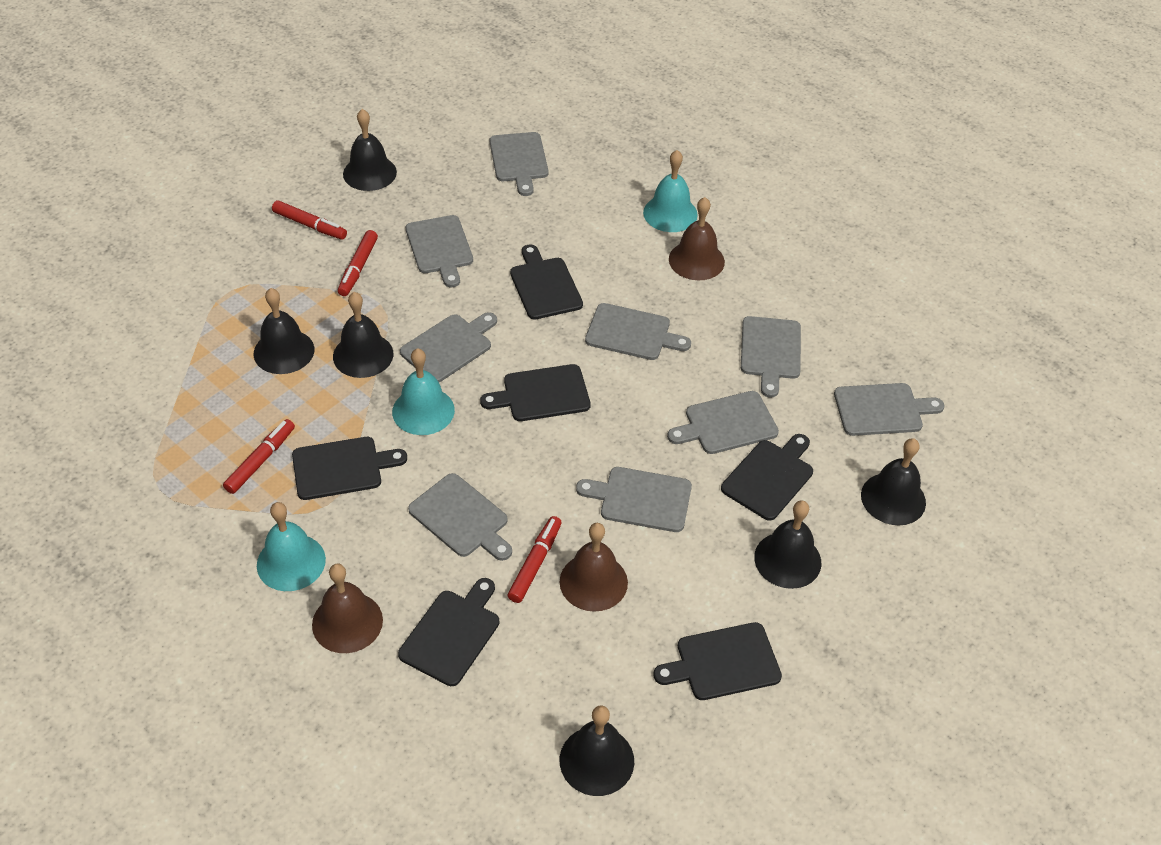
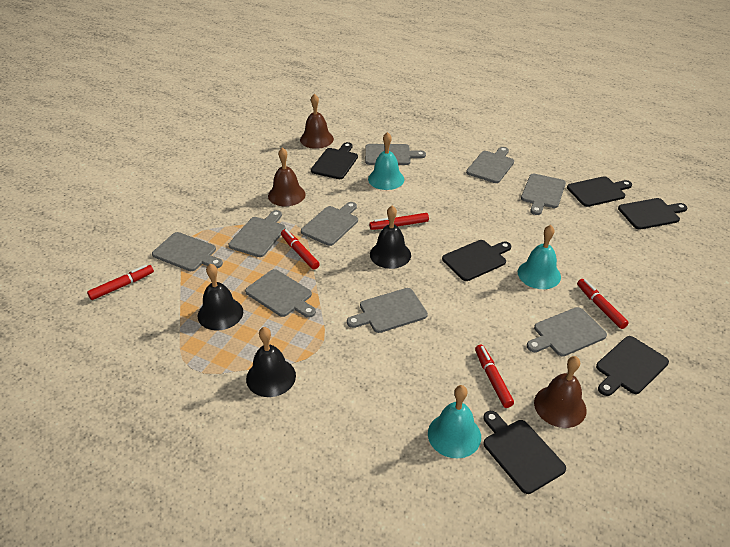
black bell: 6 -> 3
red marker: 4 -> 5

